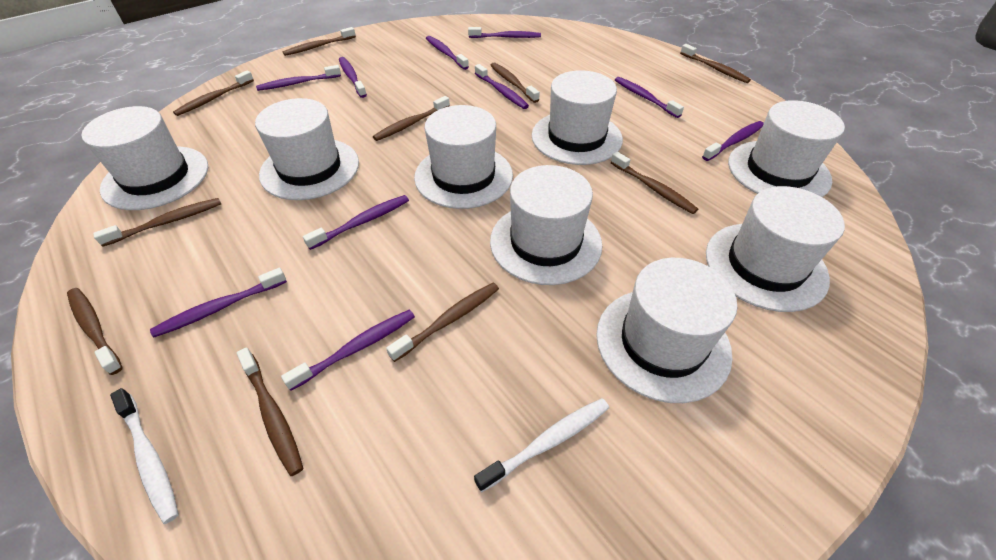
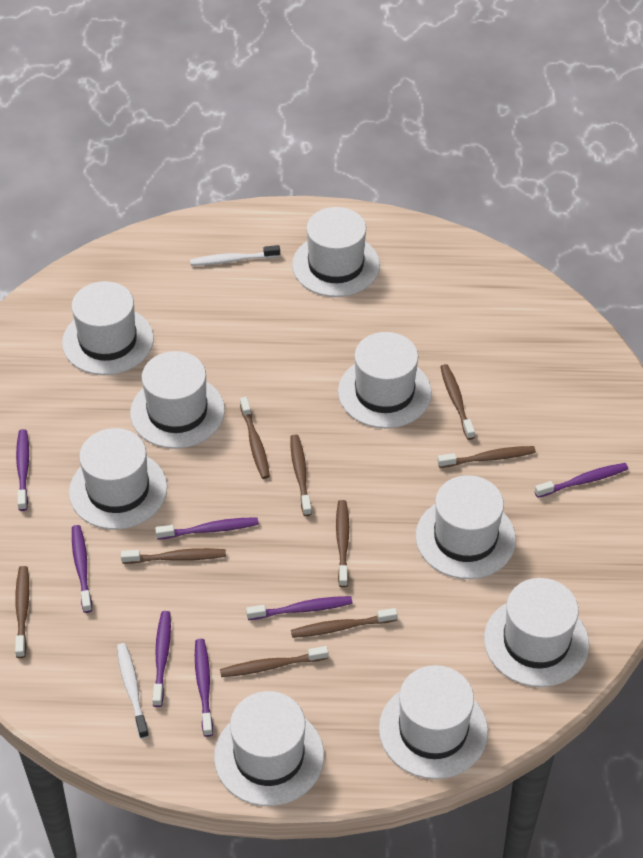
brown toothbrush: 10 -> 9
purple toothbrush: 10 -> 7
white hat: 8 -> 9

